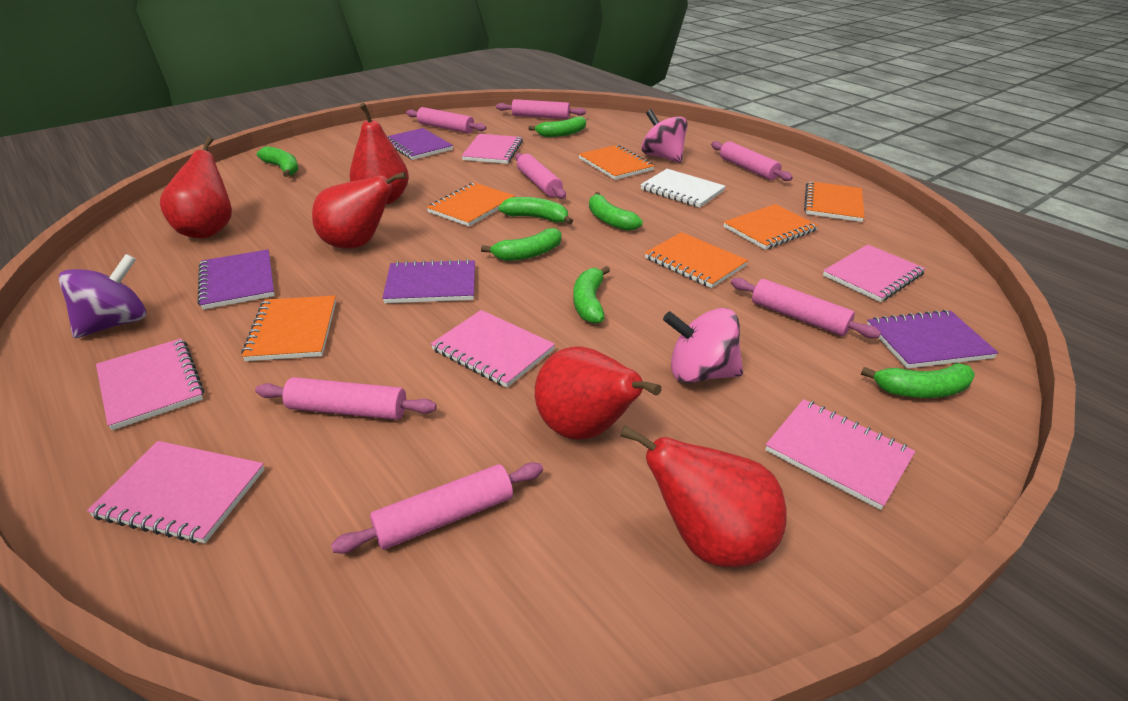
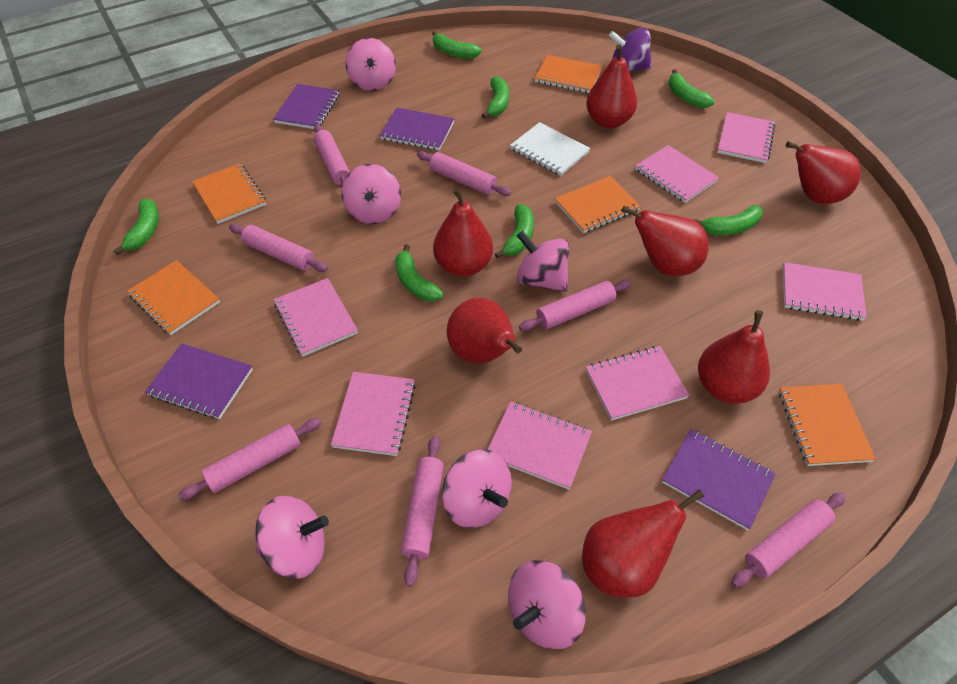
orange notebook: 6 -> 5
pink notebook: 6 -> 7
pink spinning top: 2 -> 6
red pear: 5 -> 7

